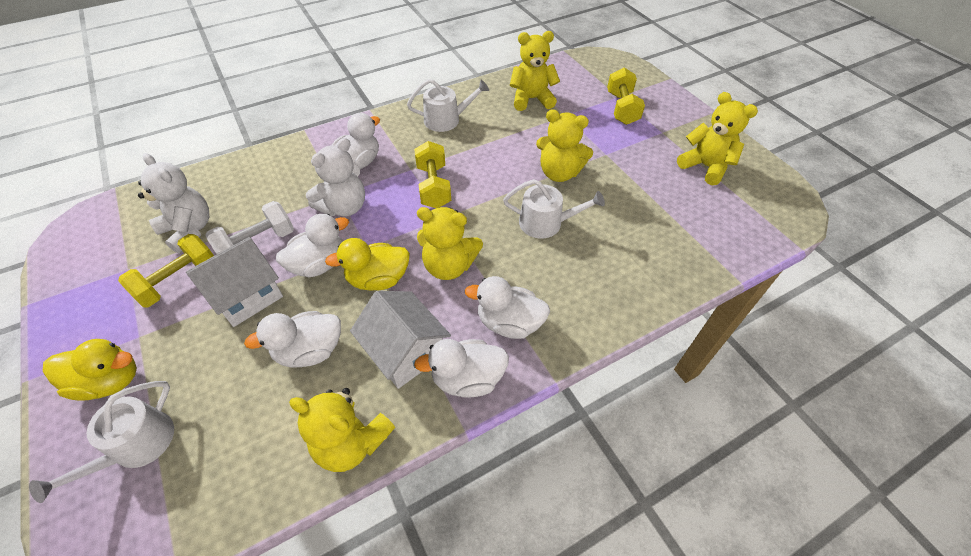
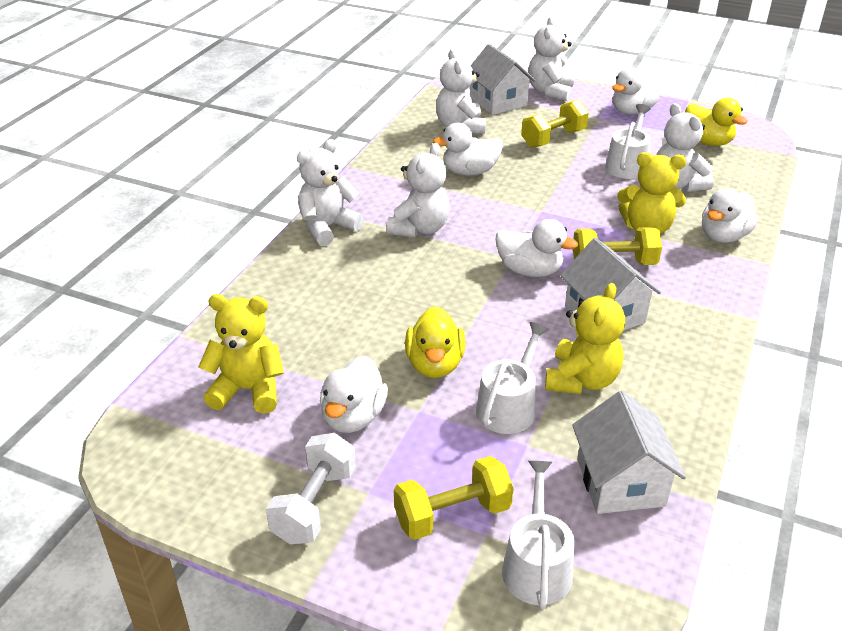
white house: 2 -> 3
white teddy bear: 2 -> 5
yellow teddy bear: 5 -> 3

